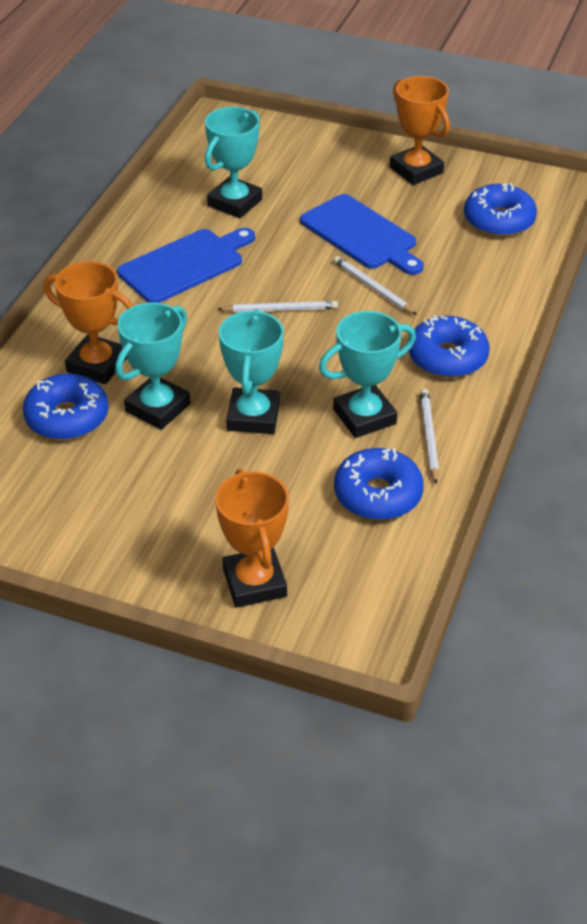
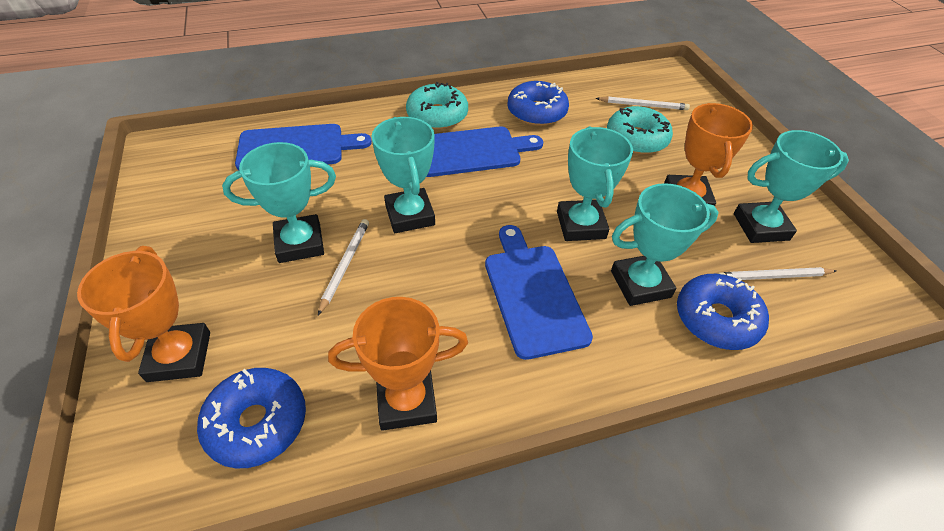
blue cutting board: 2 -> 3
blue donut: 4 -> 3
turquoise donut: 0 -> 2
turquoise trophy: 4 -> 5

